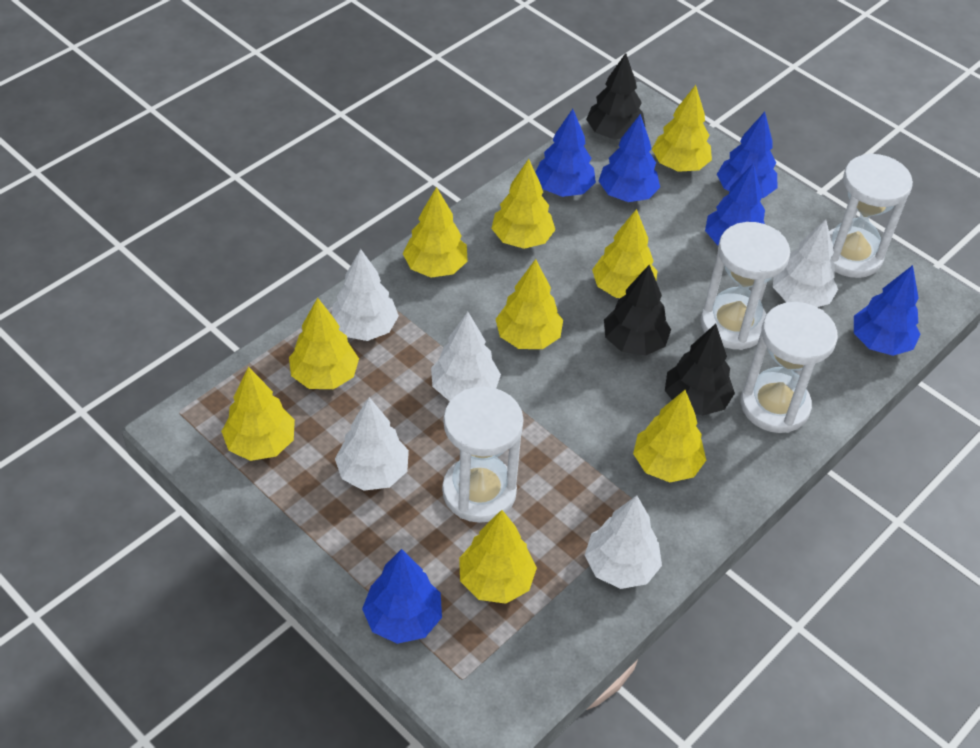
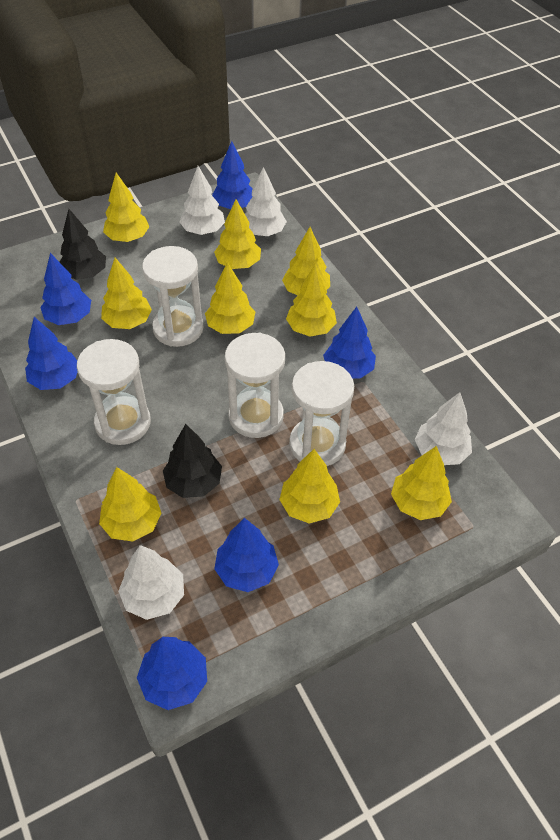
black tree: 3 -> 2
white tree: 5 -> 4

